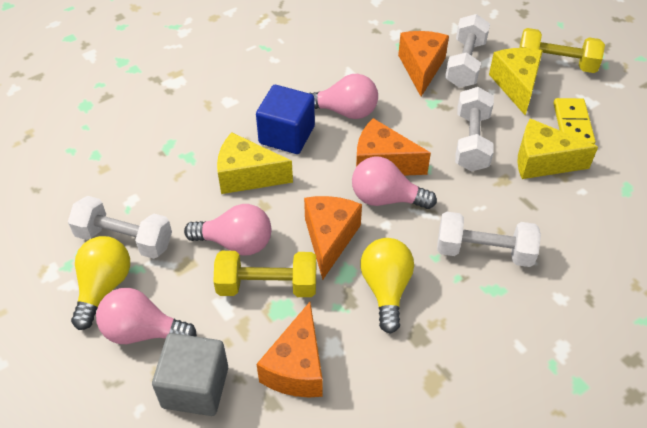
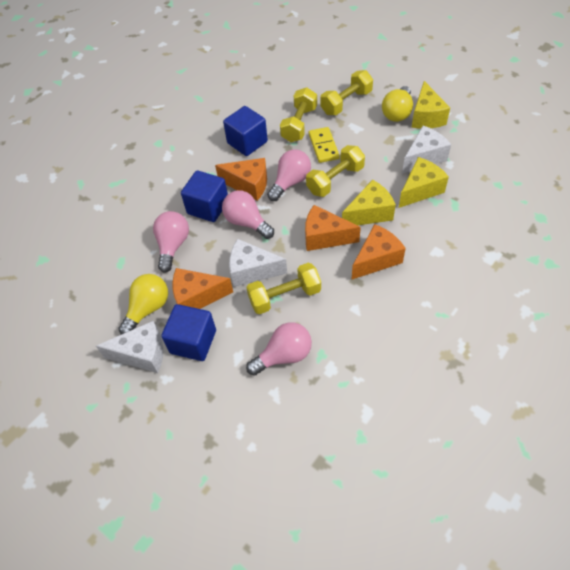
blue cube: 1 -> 3
grey cube: 1 -> 0
white cheese: 0 -> 3
white dumbbell: 4 -> 0
yellow dumbbell: 2 -> 4

